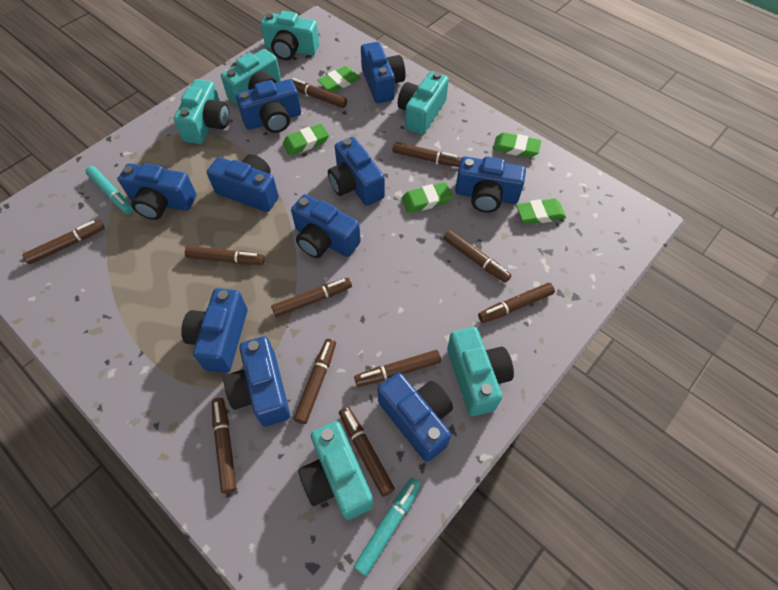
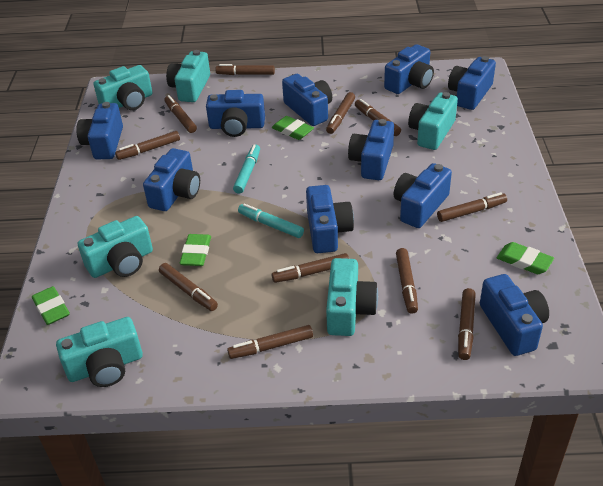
green eraser: 5 -> 4

